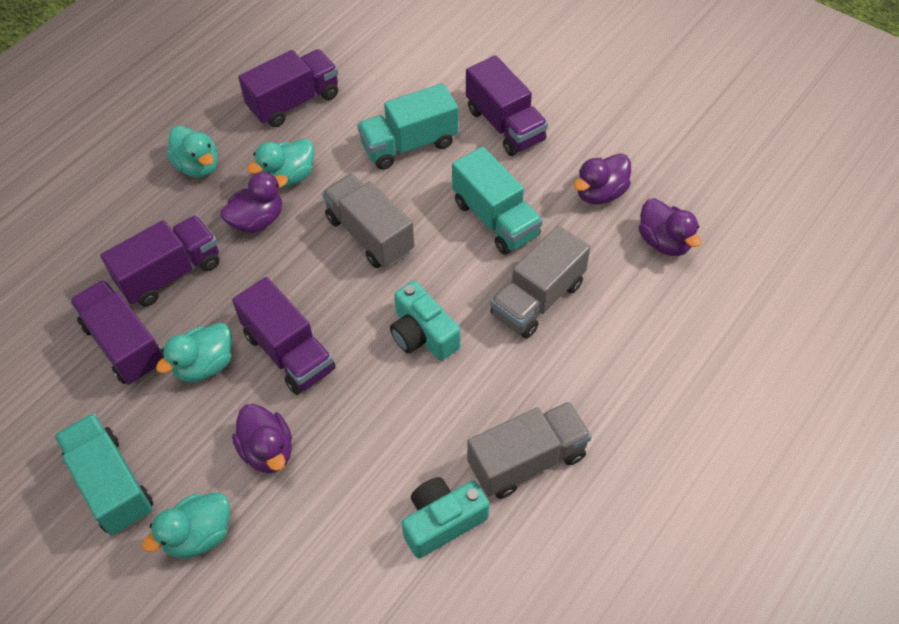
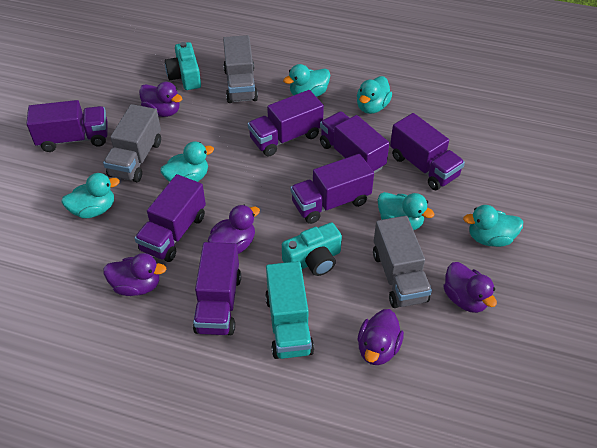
purple duck: 4 -> 5
purple truck: 5 -> 7
turquoise duck: 4 -> 6
turquoise truck: 3 -> 1

